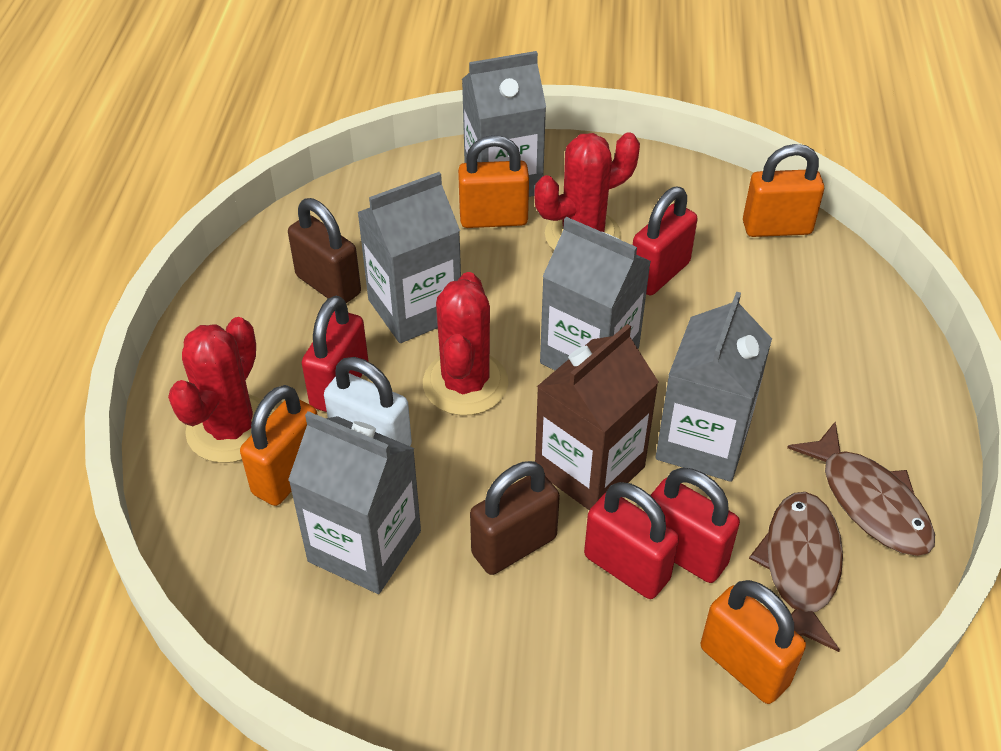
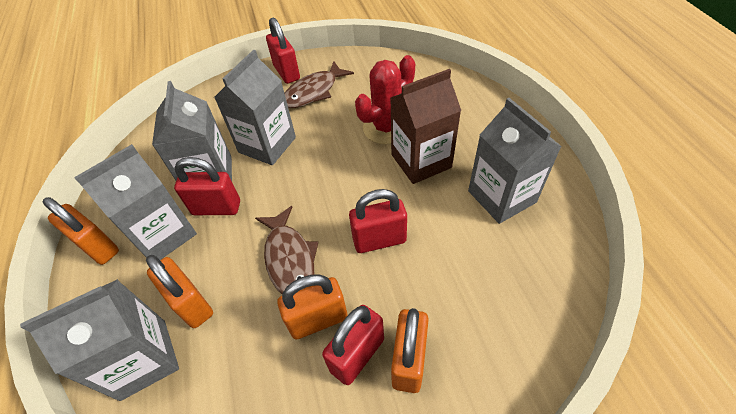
brown padlock: 2 -> 0
red cactus: 3 -> 1
white padlock: 1 -> 0

